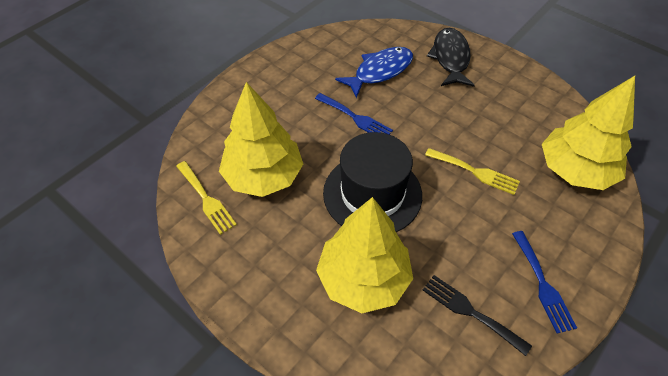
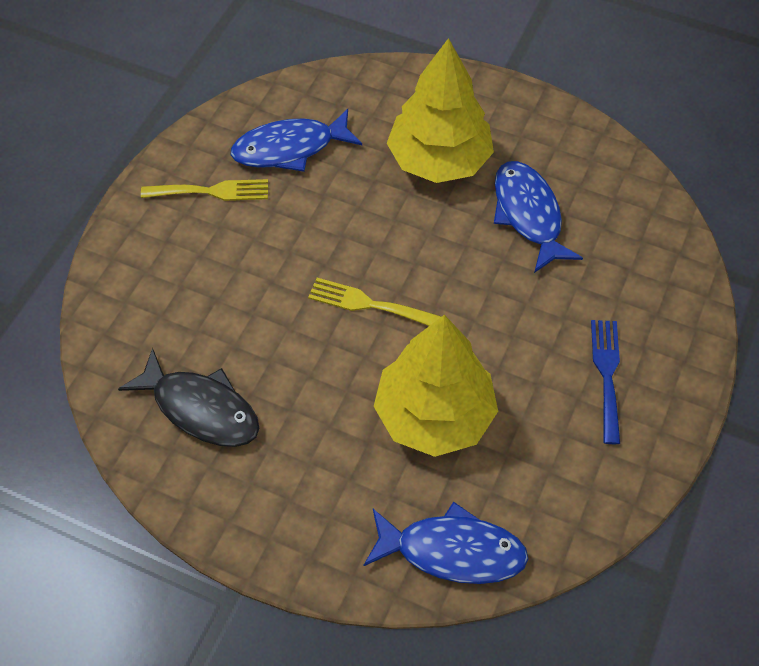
black fork: 1 -> 0
black hat: 1 -> 0
blue fish: 1 -> 3
blue fork: 2 -> 1
yellow tree: 3 -> 2

